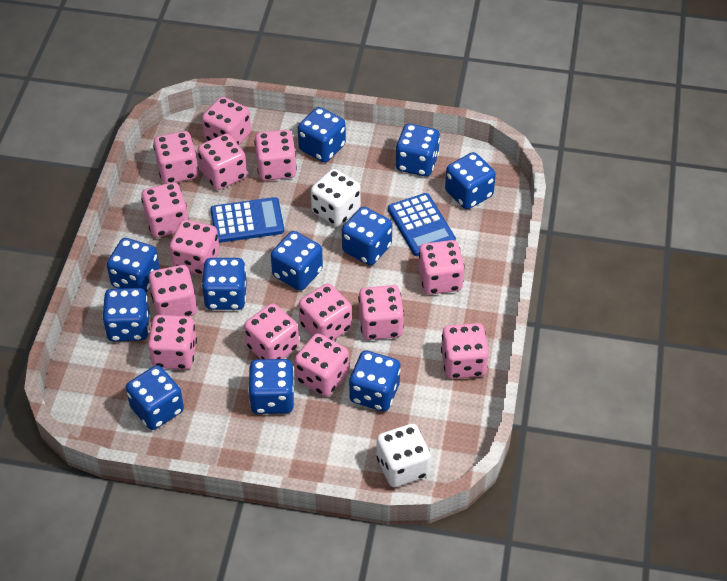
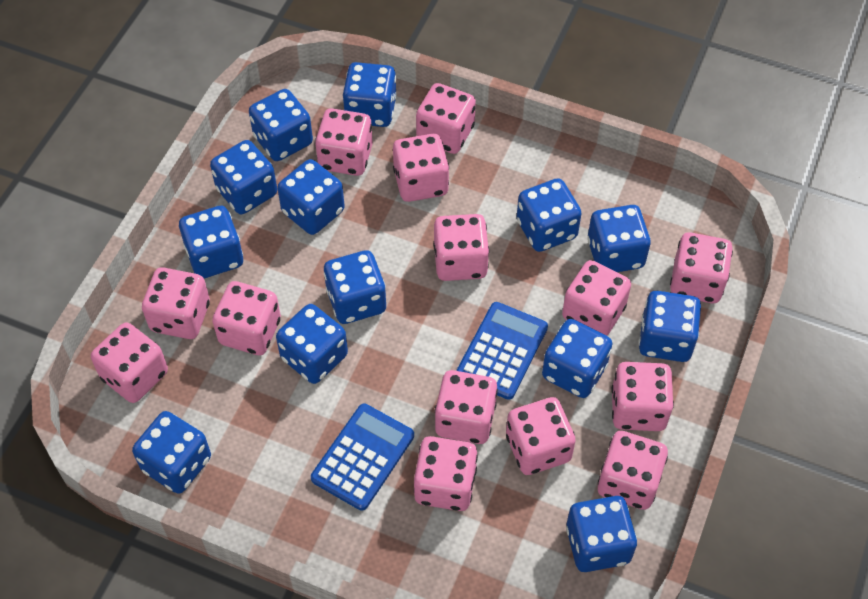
blue dice: 11 -> 13
white dice: 2 -> 0

